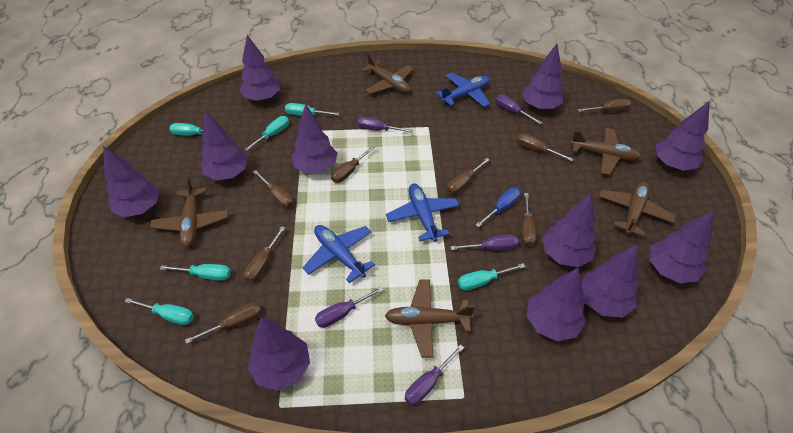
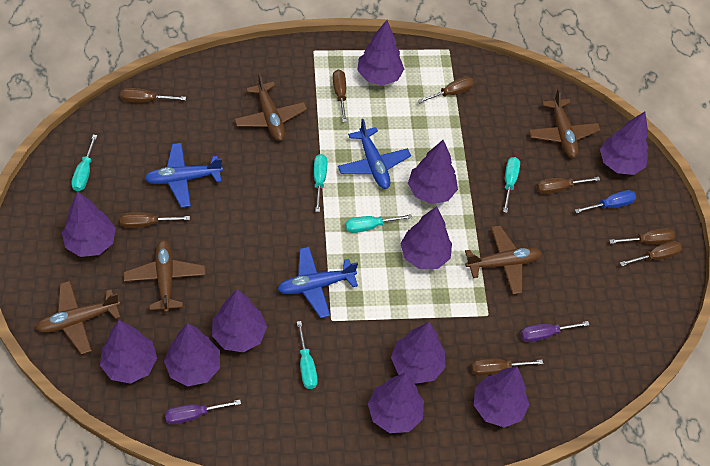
purple screwdriver: 5 -> 2
turquoise screwdriver: 6 -> 5

